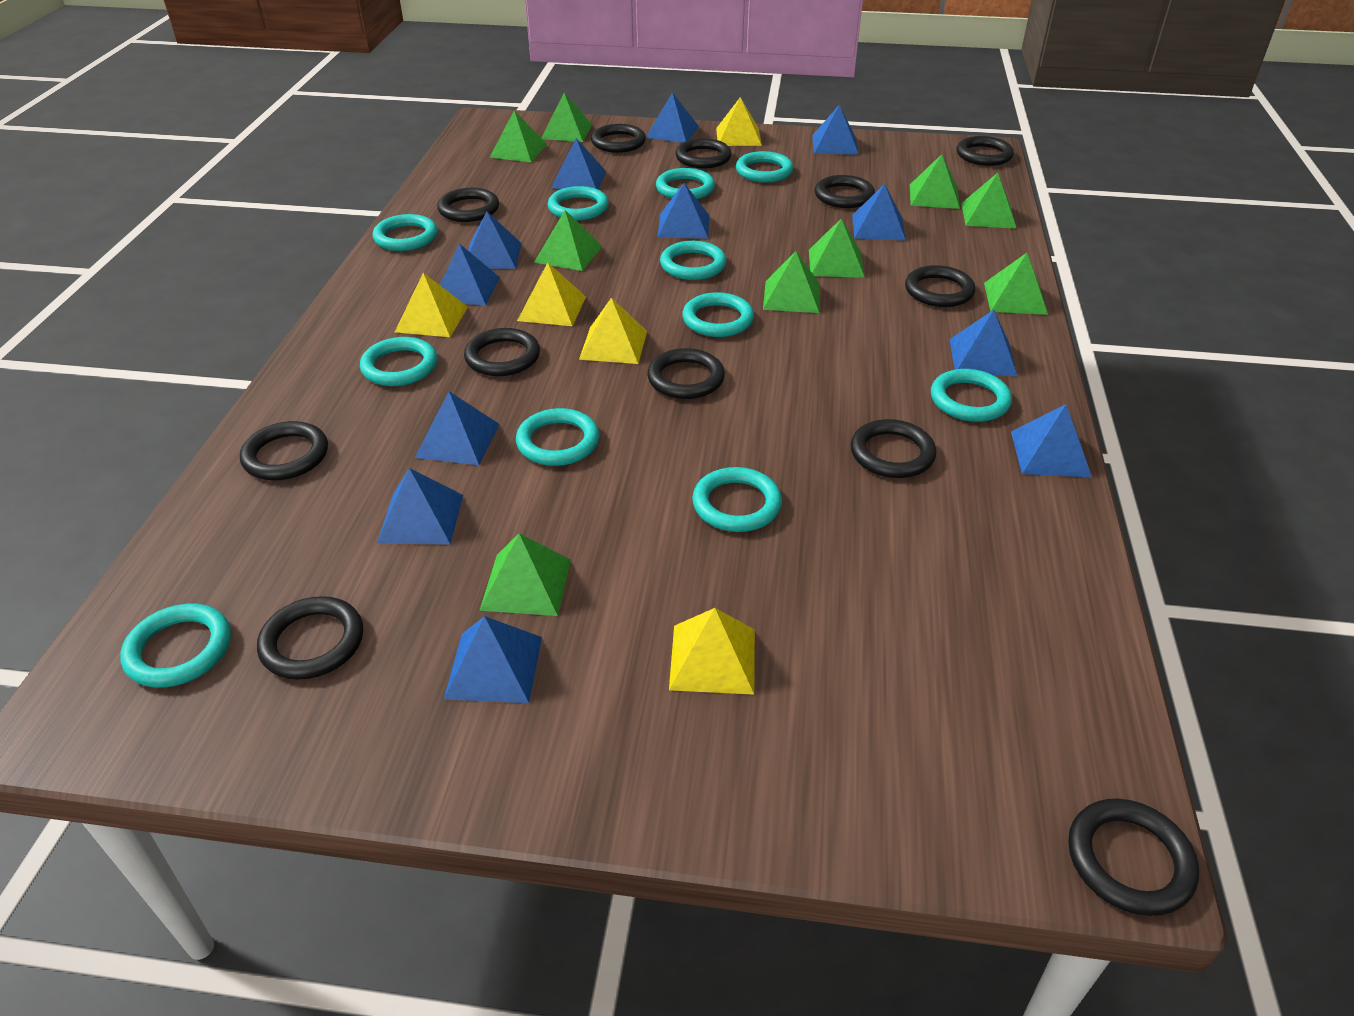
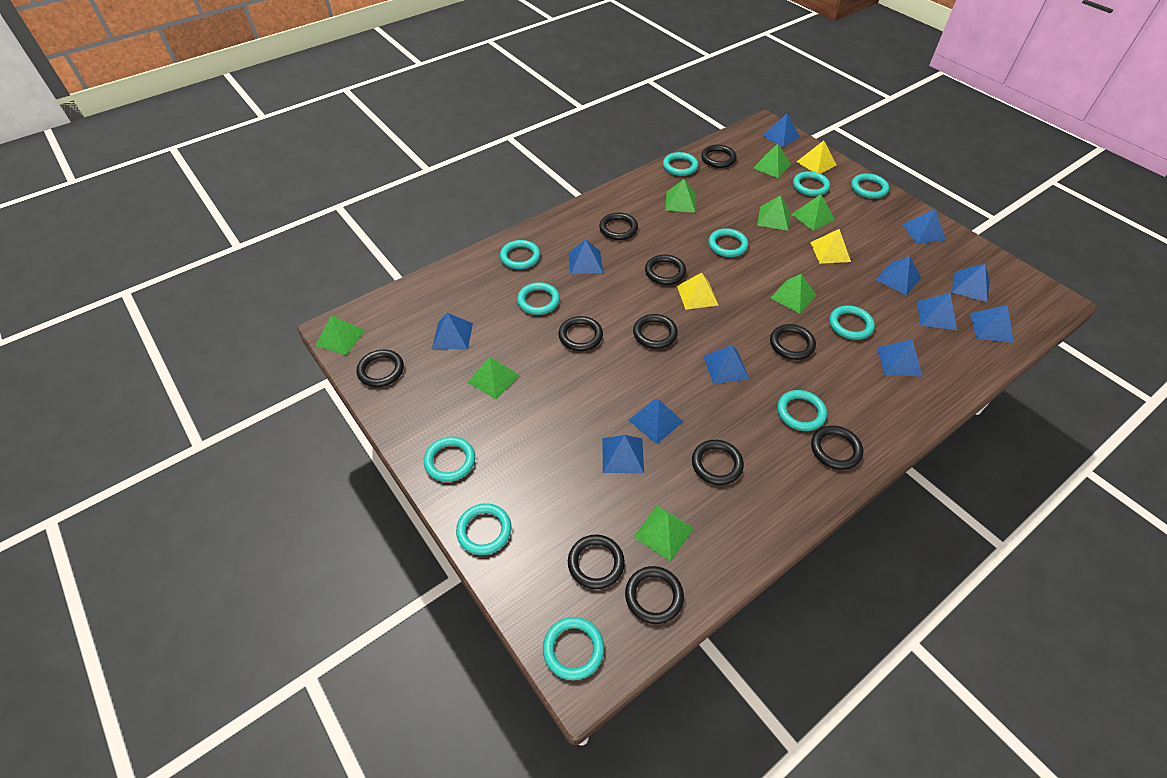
black ring: 12 -> 11
green pyramid: 9 -> 8
yellow pyramid: 5 -> 3

